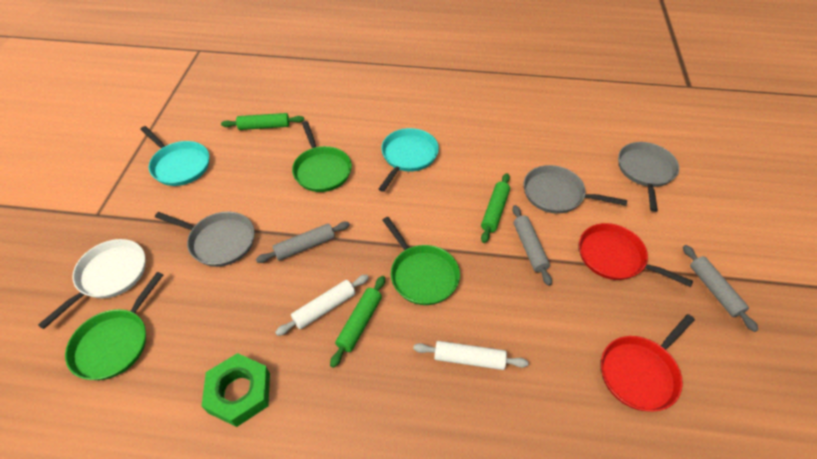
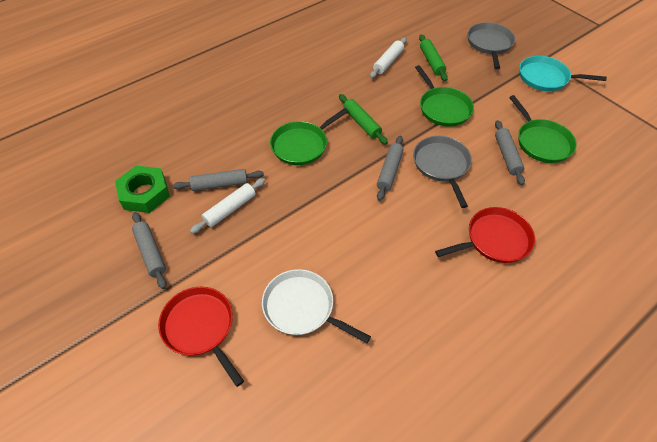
green rolling pin: 3 -> 2
grey pan: 3 -> 2
grey rolling pin: 3 -> 4
turquoise pan: 2 -> 1

